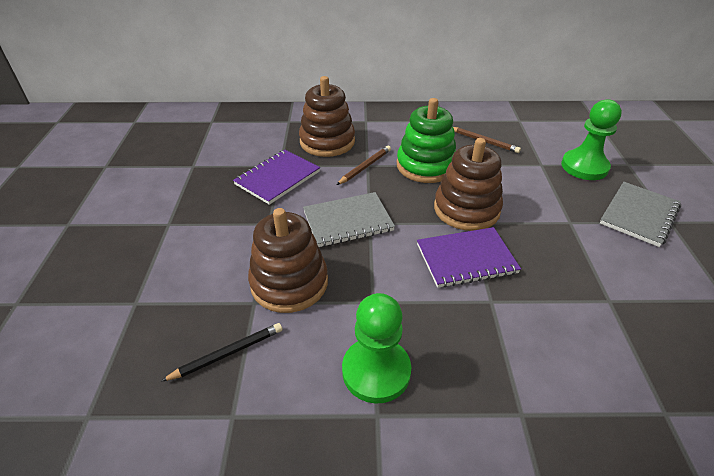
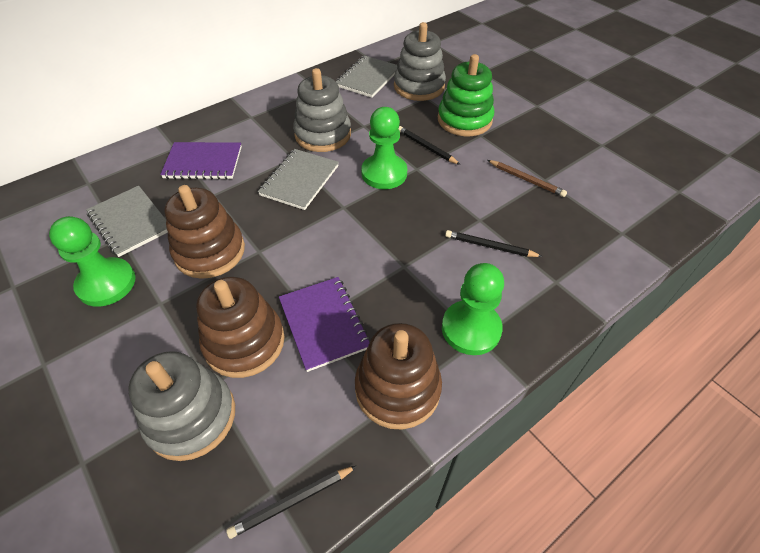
black pencil: 1 -> 3
brown pencil: 2 -> 1
green pawn: 2 -> 3
grey notebook: 2 -> 3
grey stacking toy: 0 -> 3

